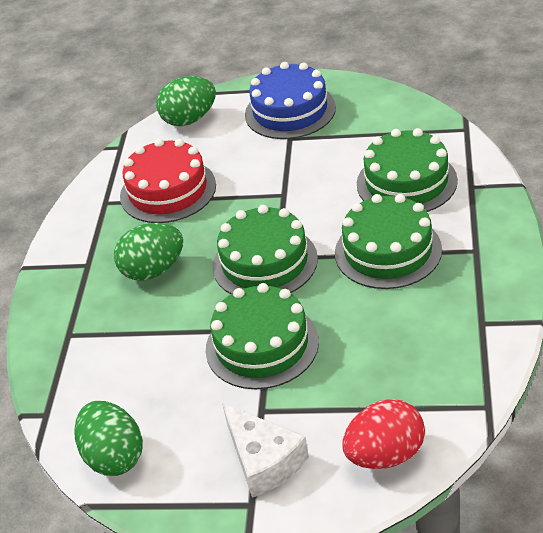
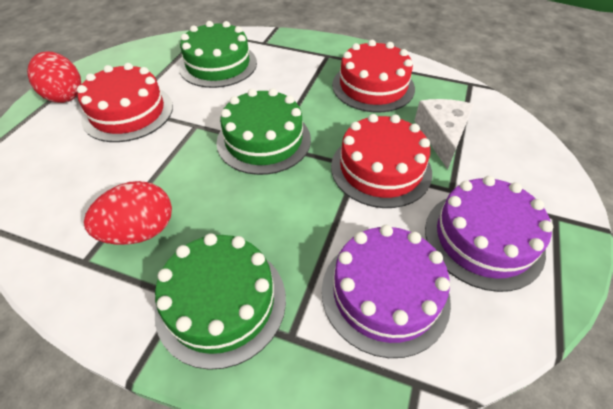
blue cake: 1 -> 0
green cake: 4 -> 3
green egg: 3 -> 0
purple cake: 0 -> 2
red cake: 1 -> 3
red egg: 1 -> 2

